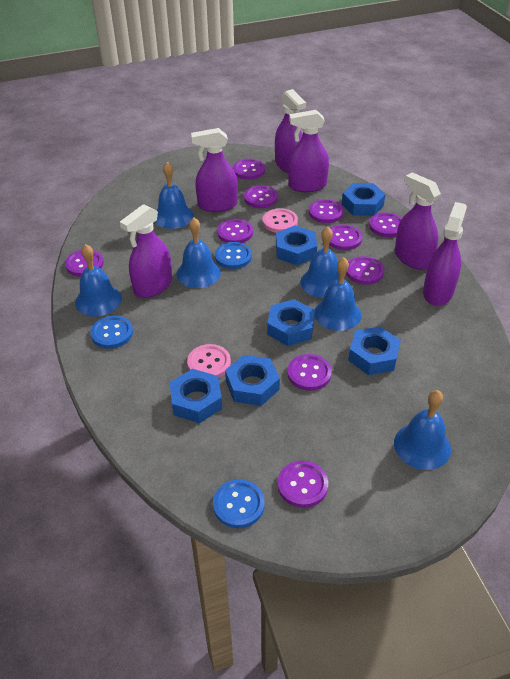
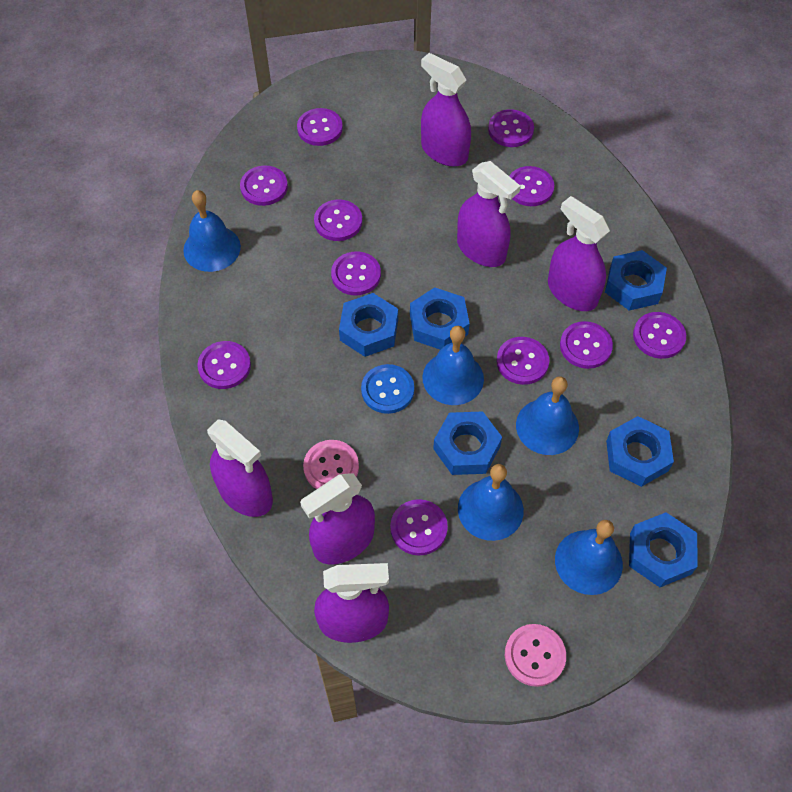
blue bell: 6 -> 5
blue button: 3 -> 1
purple button: 10 -> 11

